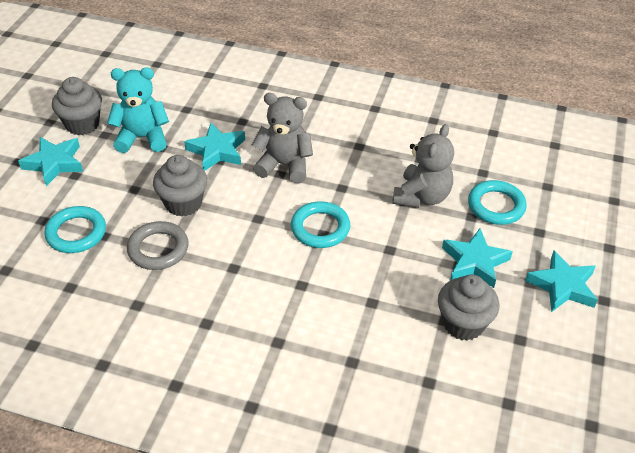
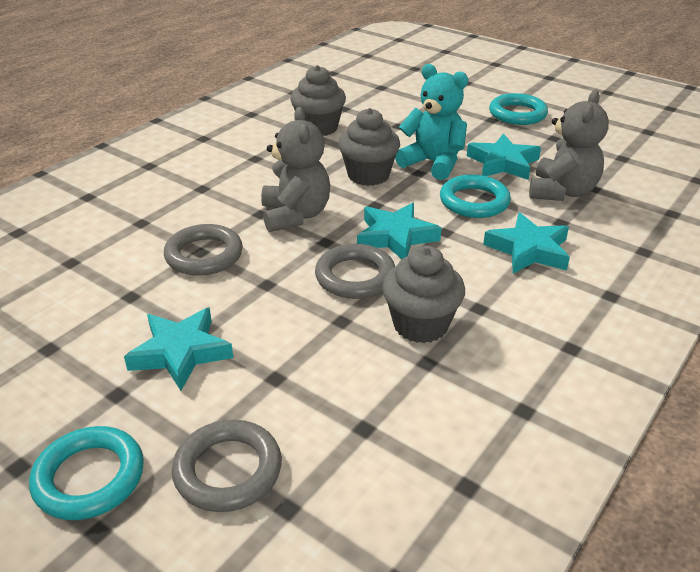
grey ring: 1 -> 3

